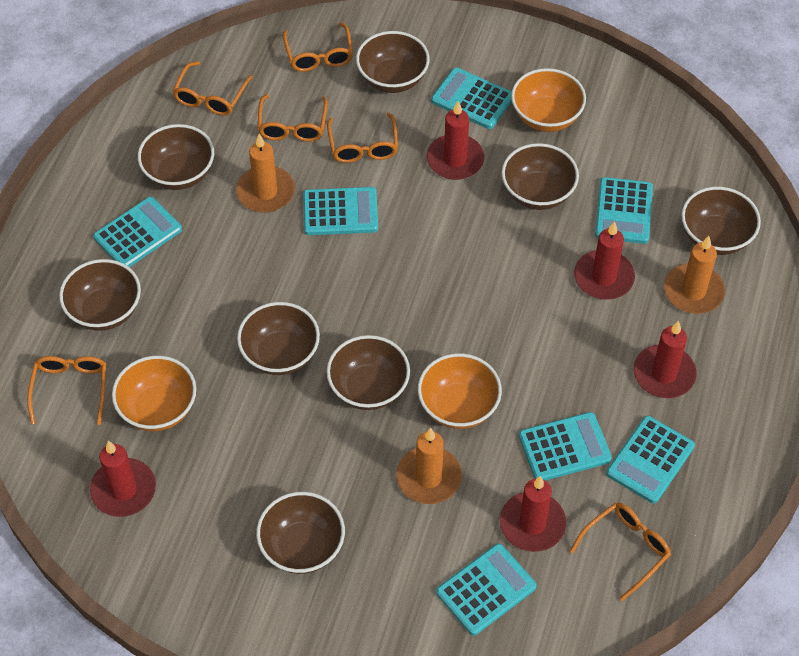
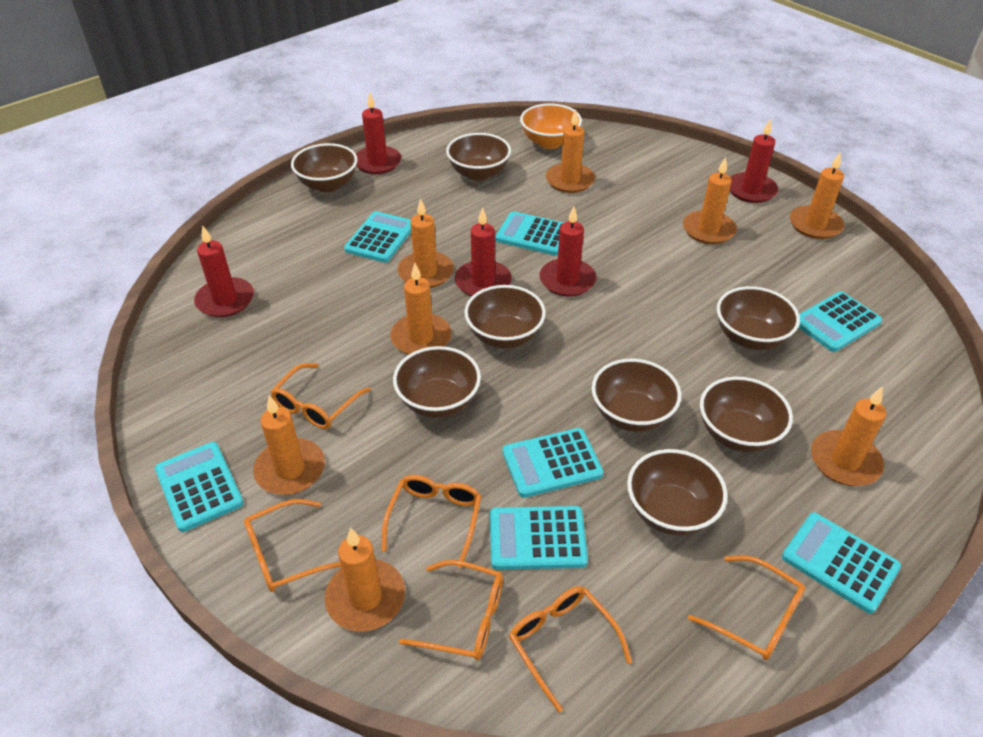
orange bowl: 3 -> 1
orange candle: 3 -> 8

